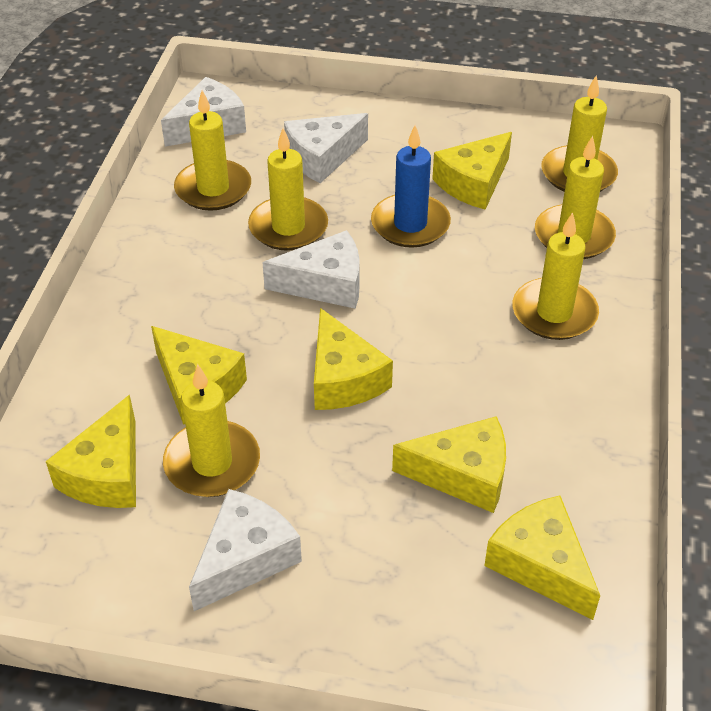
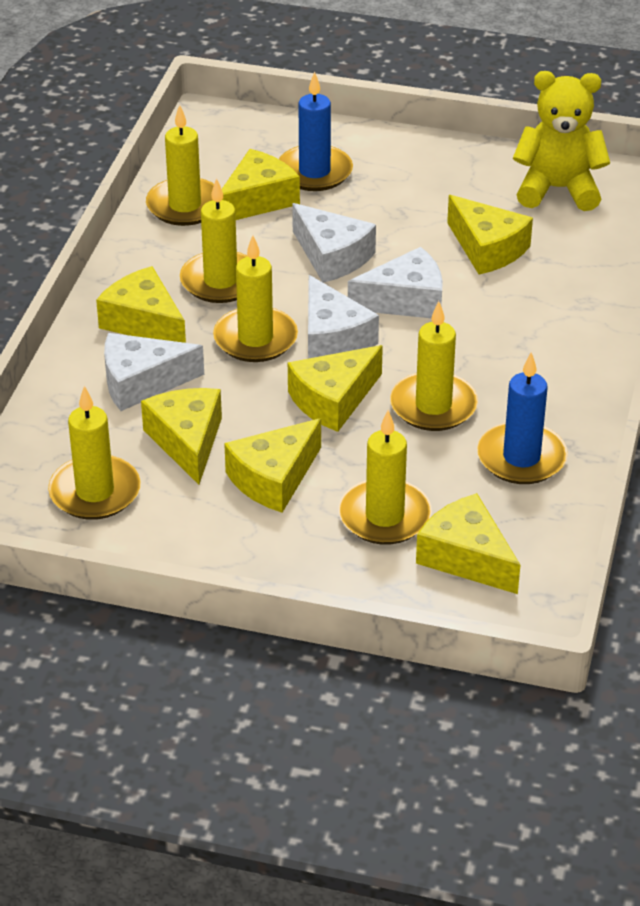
blue candle: 1 -> 2
yellow cheese: 6 -> 7
yellow teddy bear: 0 -> 1

